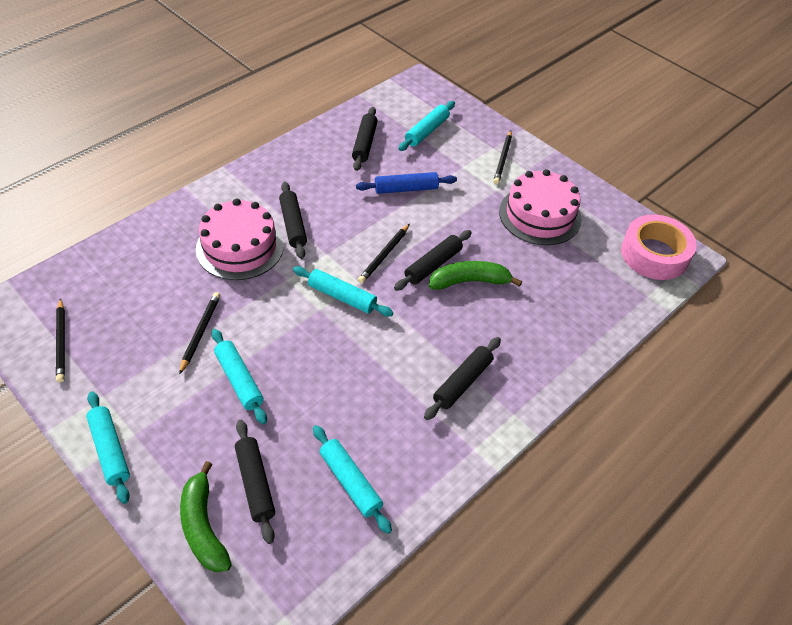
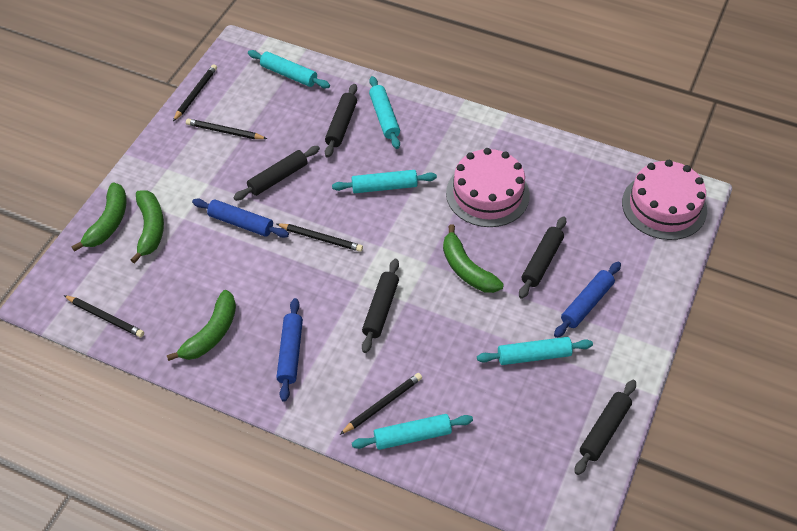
black pencil: 4 -> 5
blue rolling pin: 1 -> 3
green banana: 2 -> 4
pink tape: 1 -> 0

